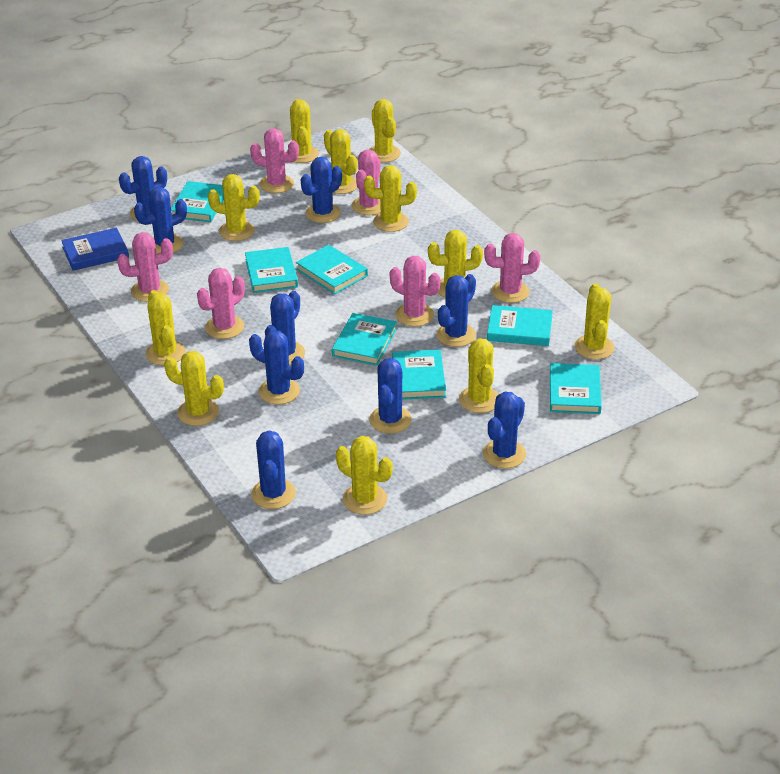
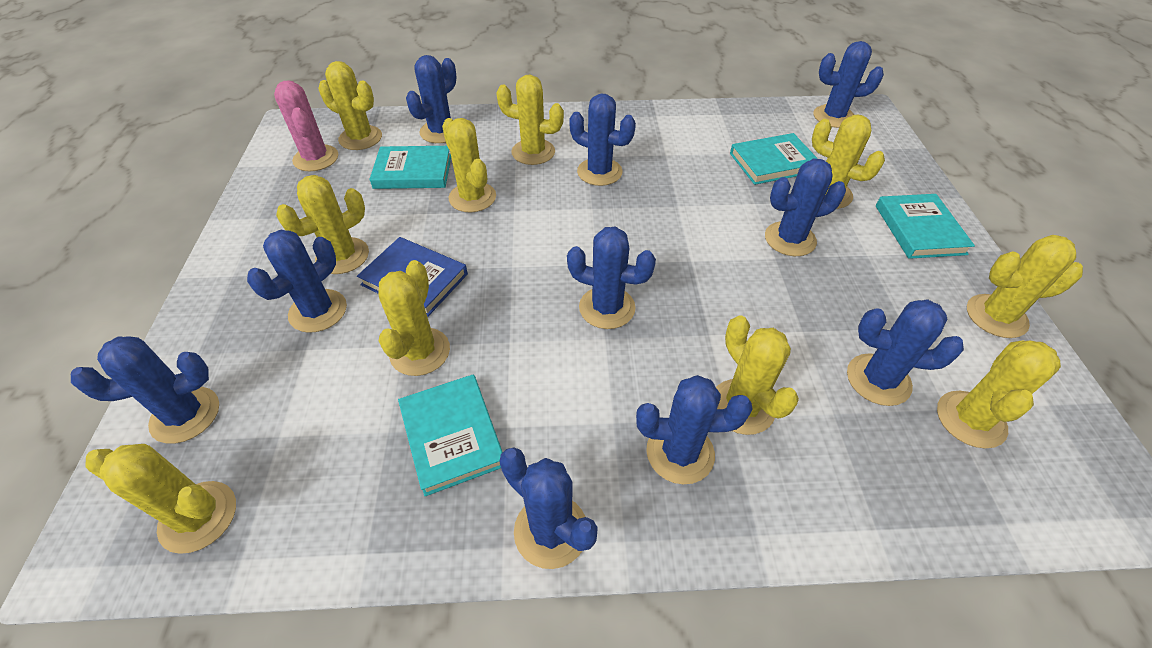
blue cactus: 9 -> 10
pink cactus: 6 -> 1
turquoise book: 7 -> 4
yellow cactus: 11 -> 10

